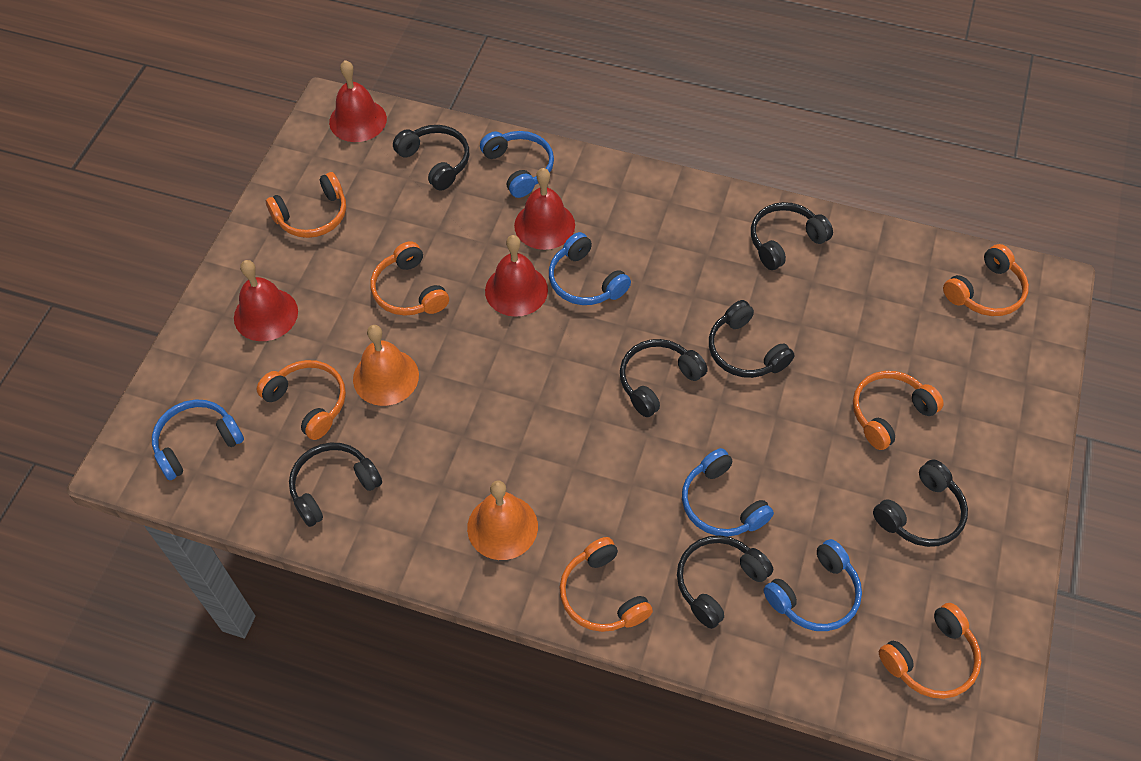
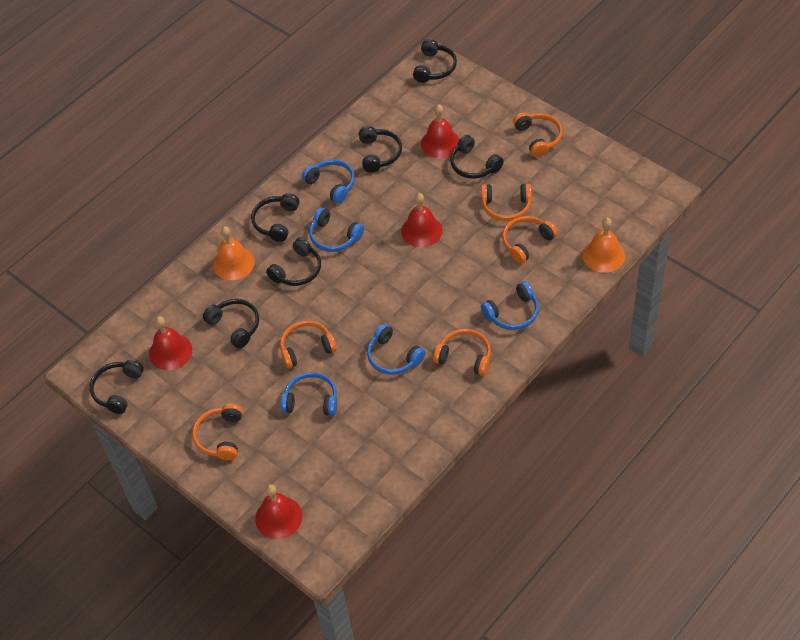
orange headphones: 7 -> 6

